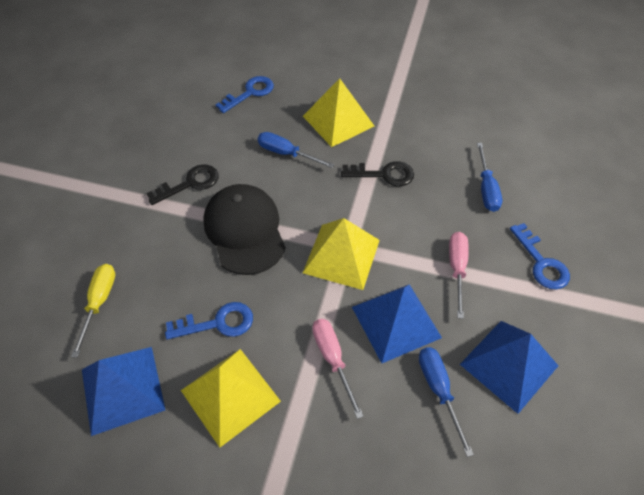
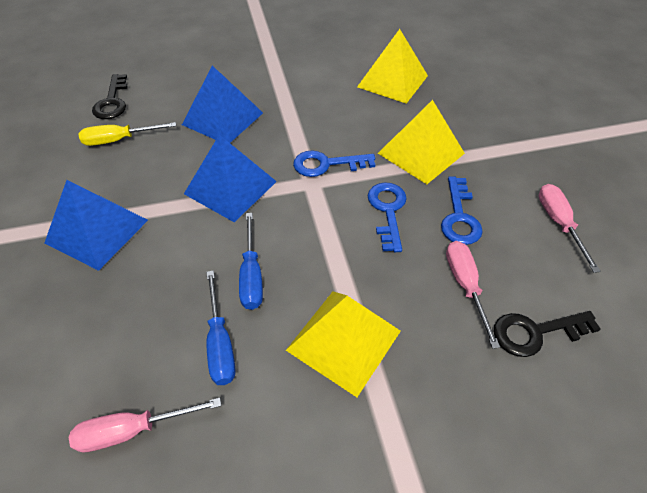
black cap: 1 -> 0
blue screwdriver: 3 -> 2
pink screwdriver: 2 -> 3

